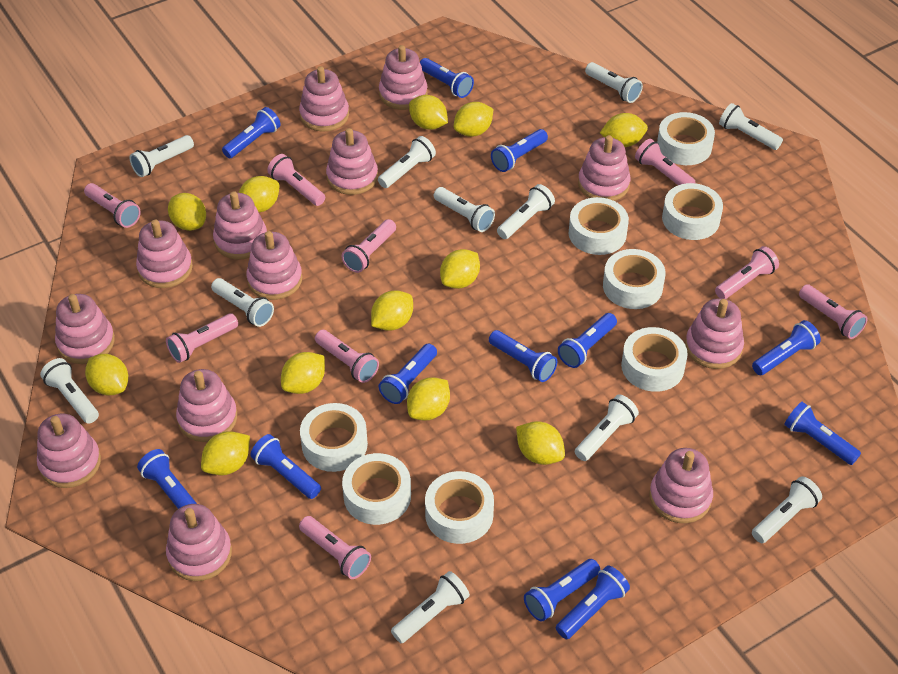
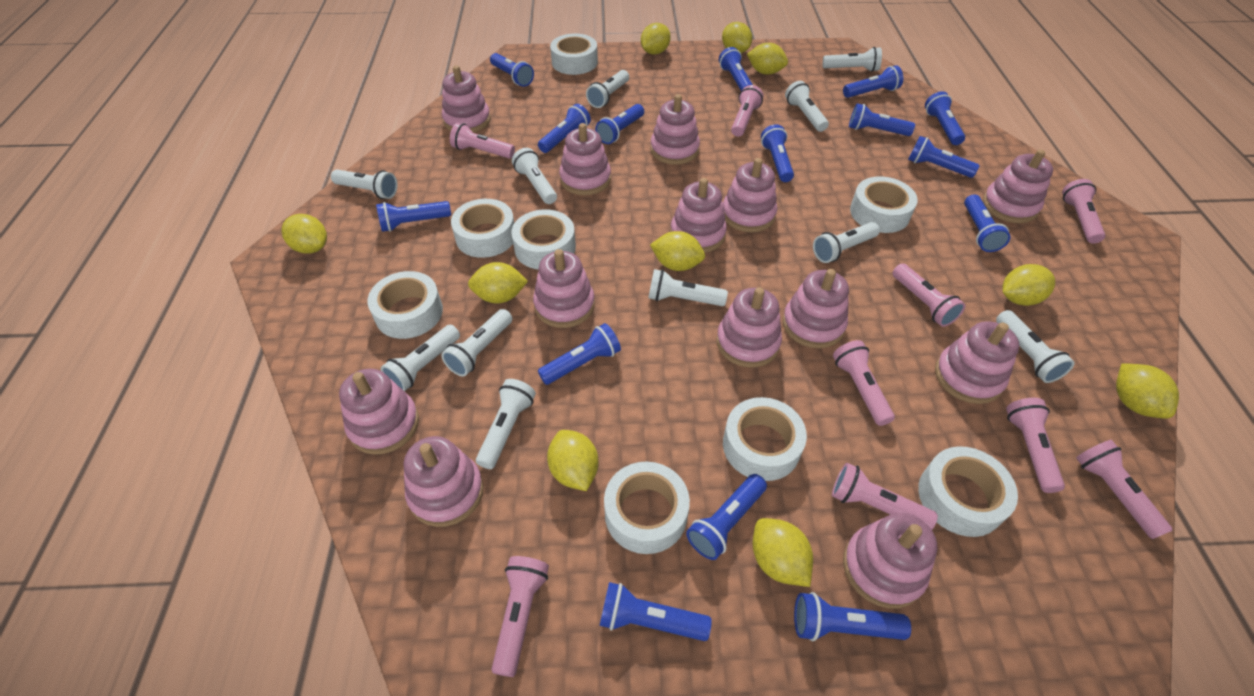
blue flashlight: 12 -> 15
yellow lemon: 12 -> 10

